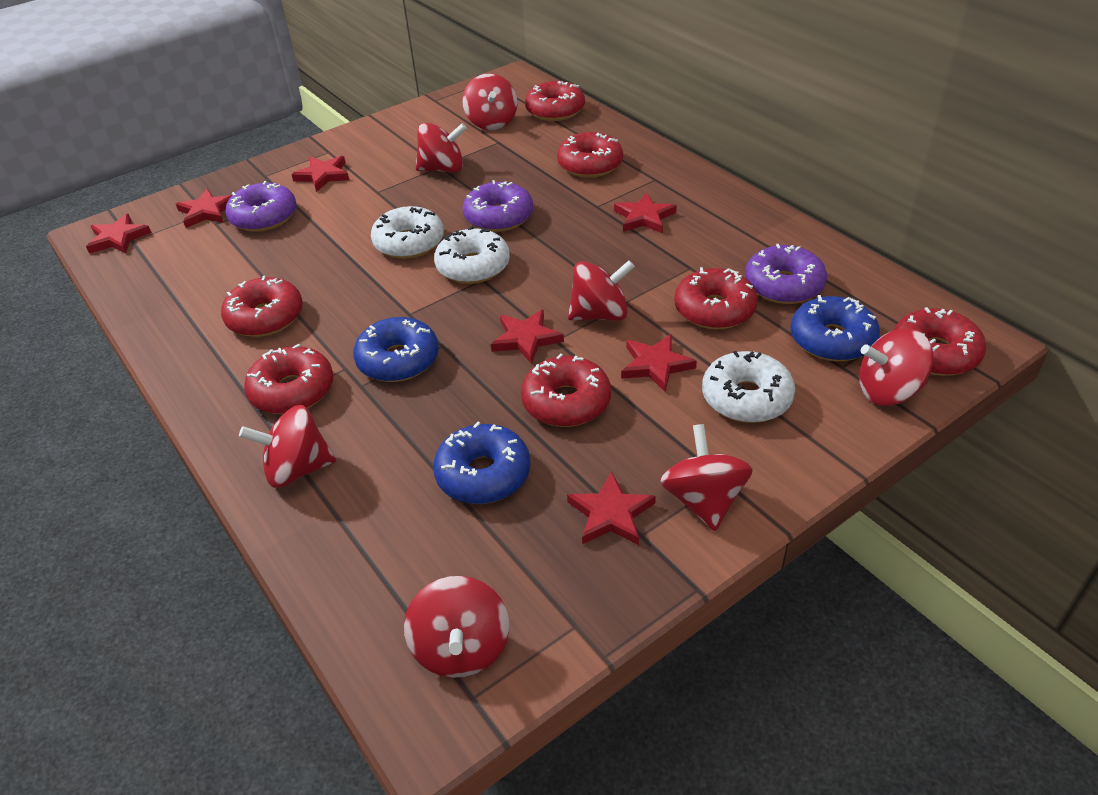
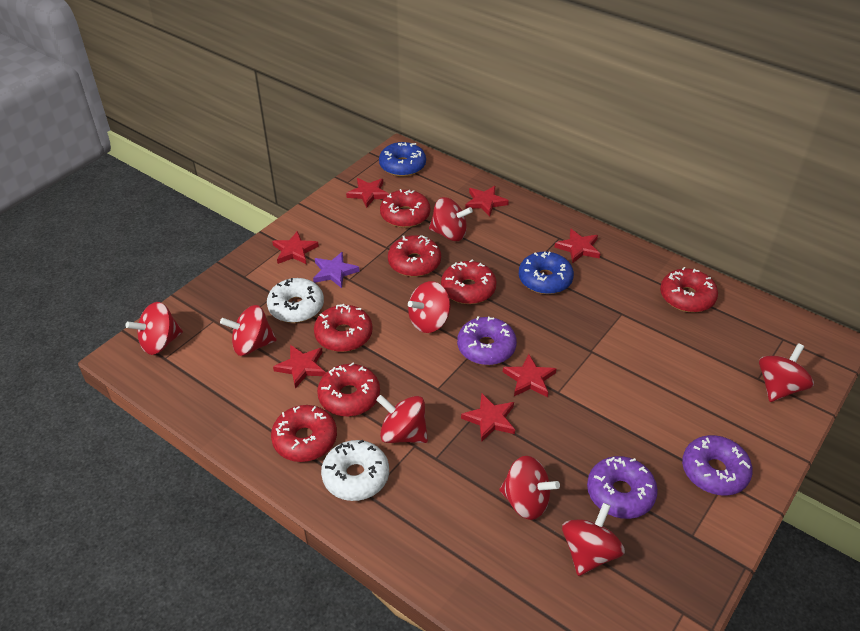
blue donut: 3 -> 2
purple star: 0 -> 1
red spinning top: 7 -> 8
white donut: 3 -> 2

